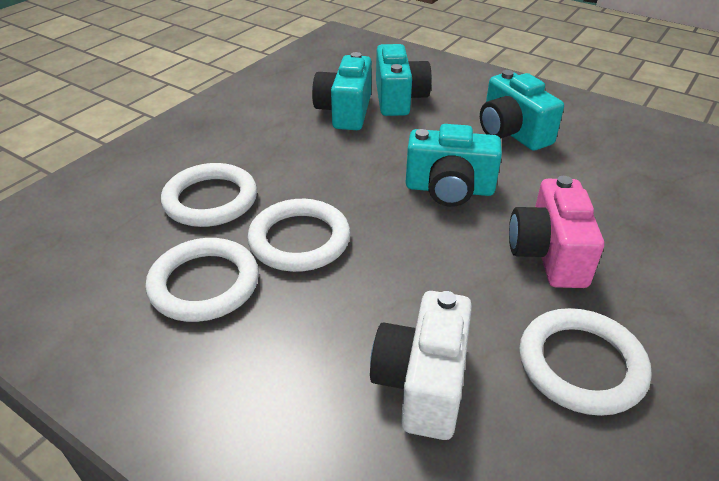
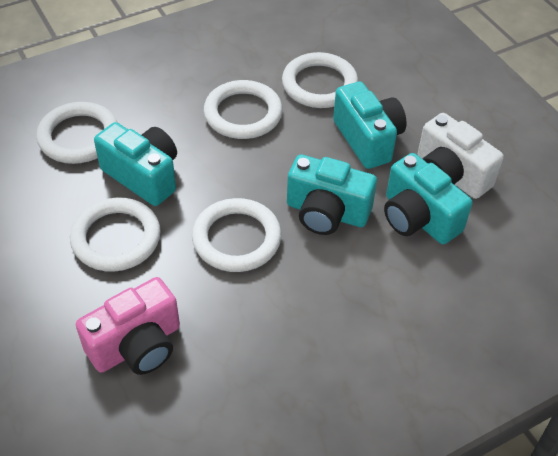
white ring: 4 -> 5

